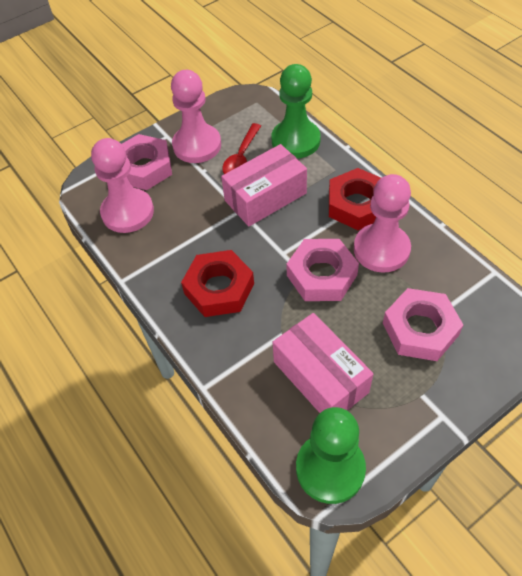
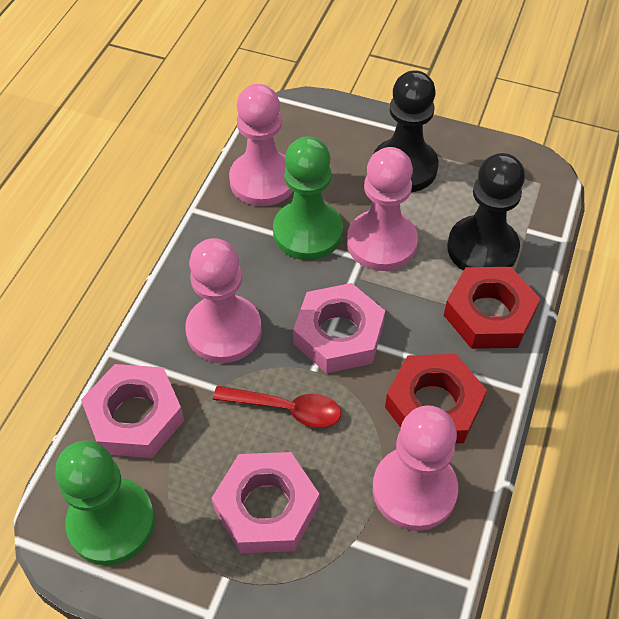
black pawn: 0 -> 2
pink box: 2 -> 0
pink pawn: 3 -> 4

